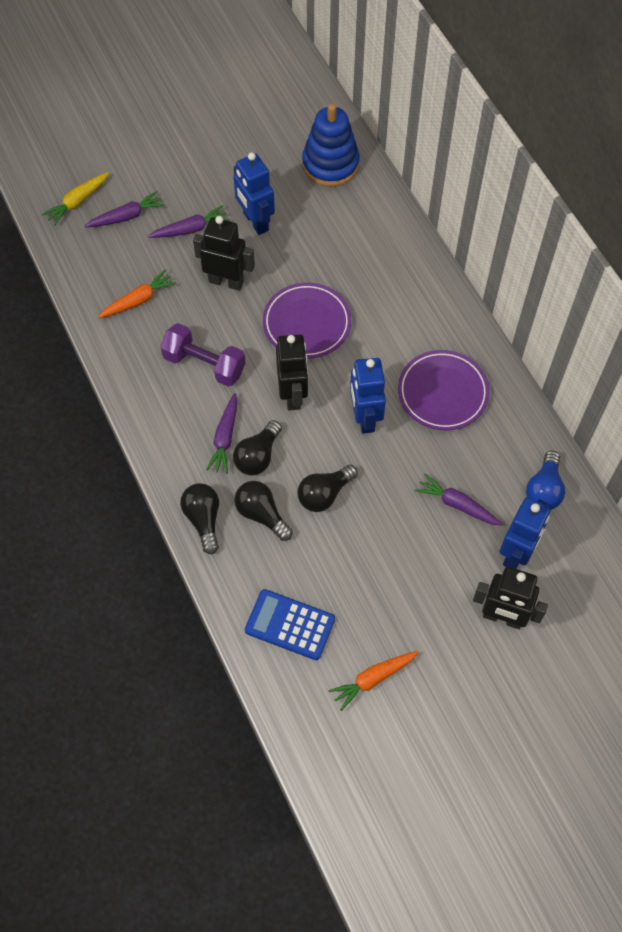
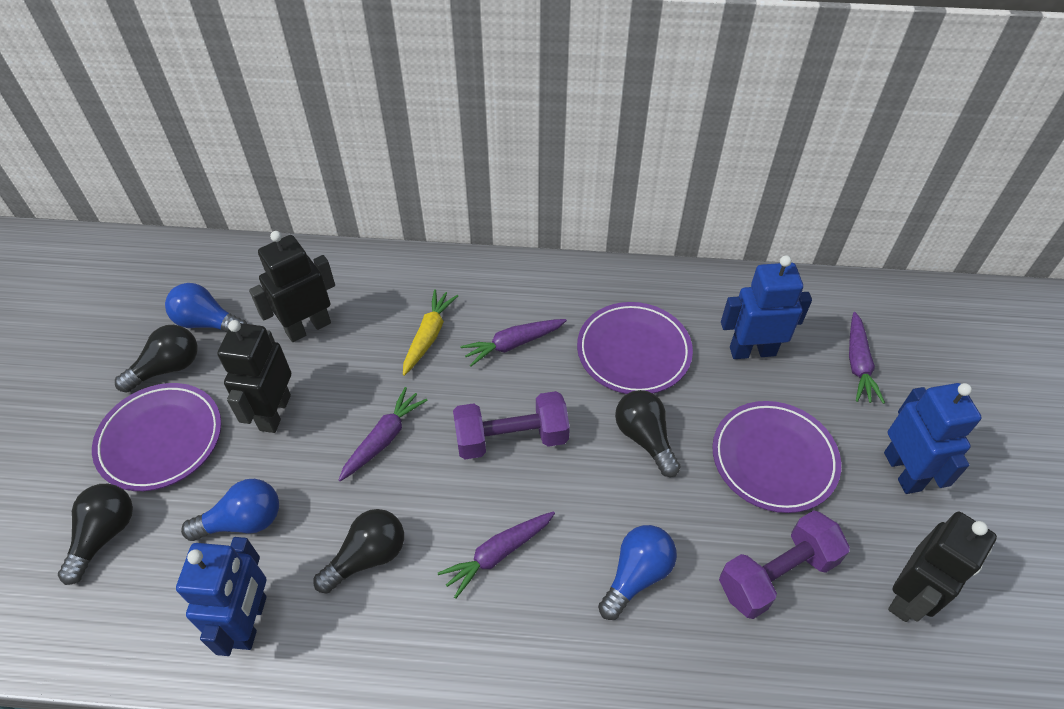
blue calculator: 1 -> 0
blue light bulb: 1 -> 3
blue stacking toy: 1 -> 0
orange carrot: 2 -> 0
purple dumbbell: 1 -> 2
purple plate: 2 -> 3

